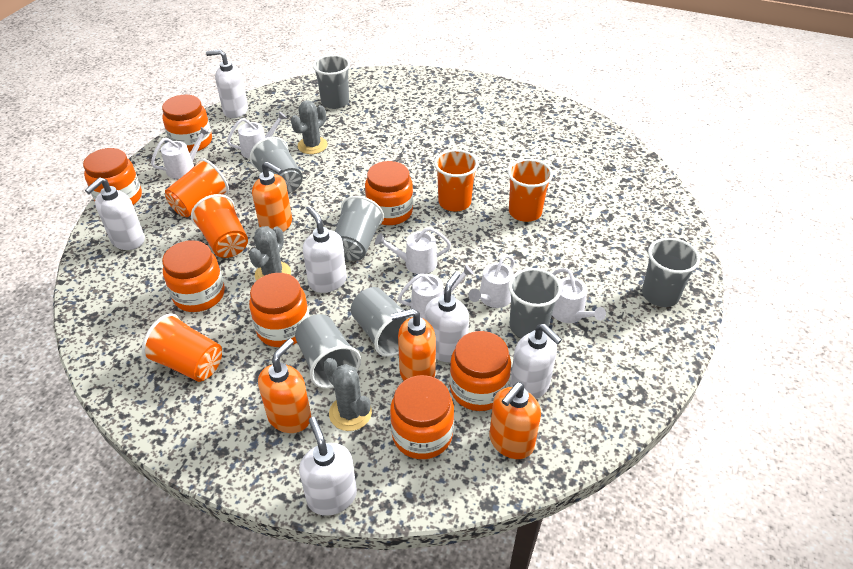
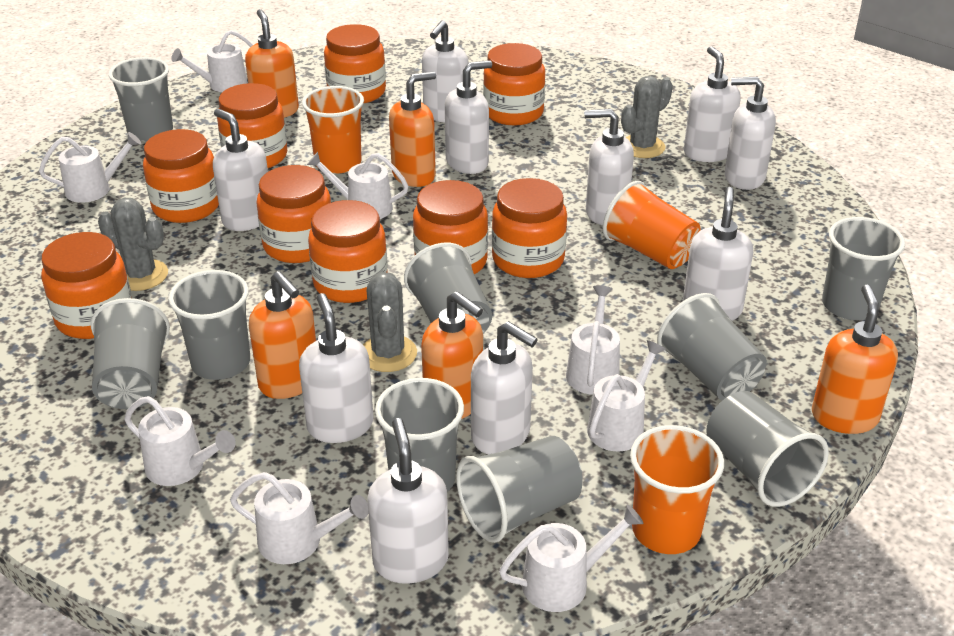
grey cup: 7 -> 9
orange cup: 5 -> 3
orange jar: 7 -> 9
orange soap dispenser: 4 -> 5
white soap dispenser: 6 -> 10
white watering can: 6 -> 8

